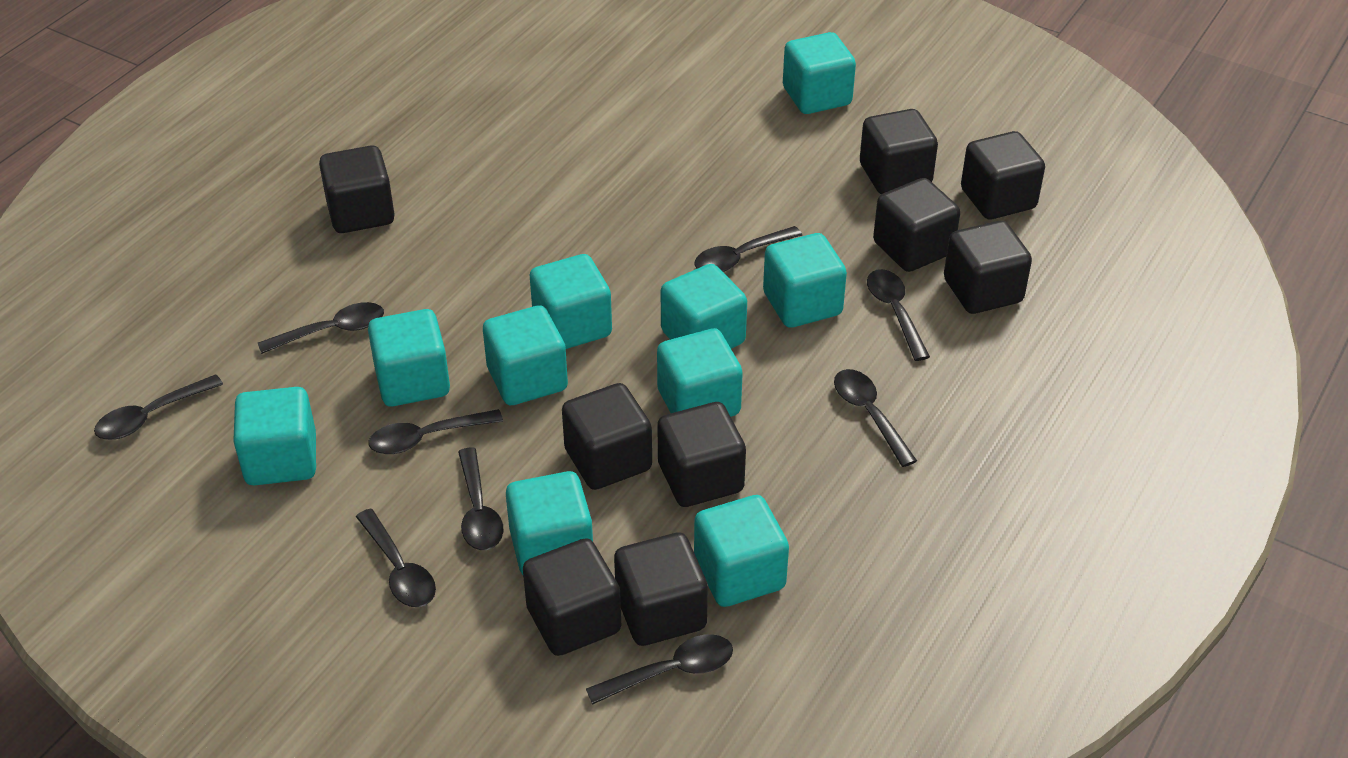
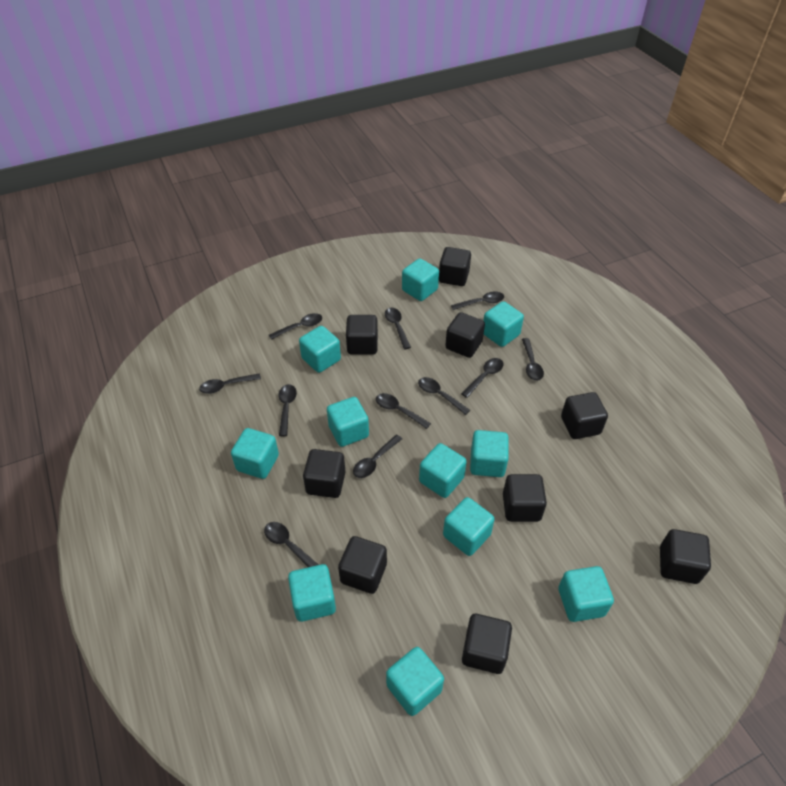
black spoon: 9 -> 11
turquoise cube: 10 -> 11

